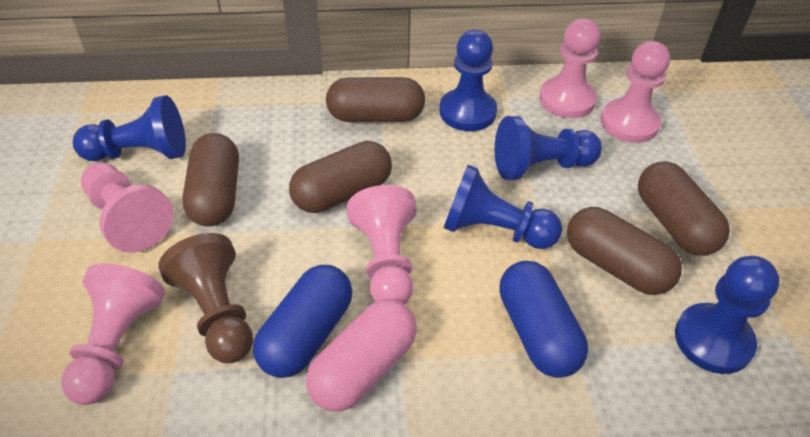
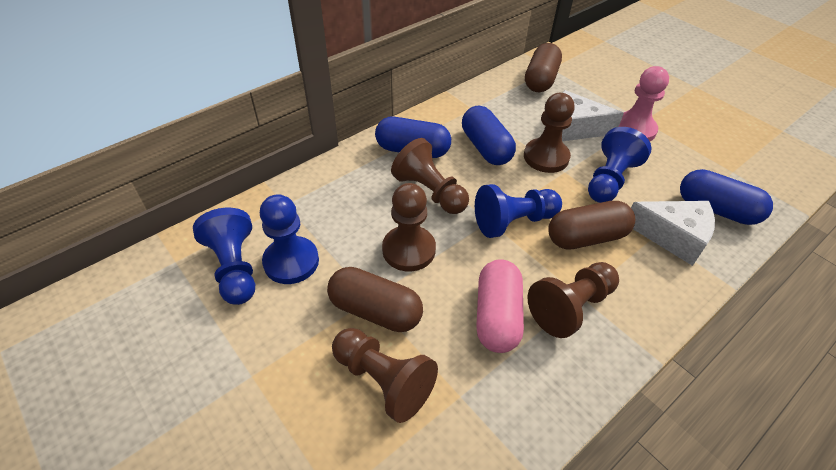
blue capsule: 2 -> 3
blue pawn: 5 -> 4
brown capsule: 5 -> 3
brown pawn: 1 -> 5
pink pawn: 5 -> 1
white cheese: 0 -> 2

